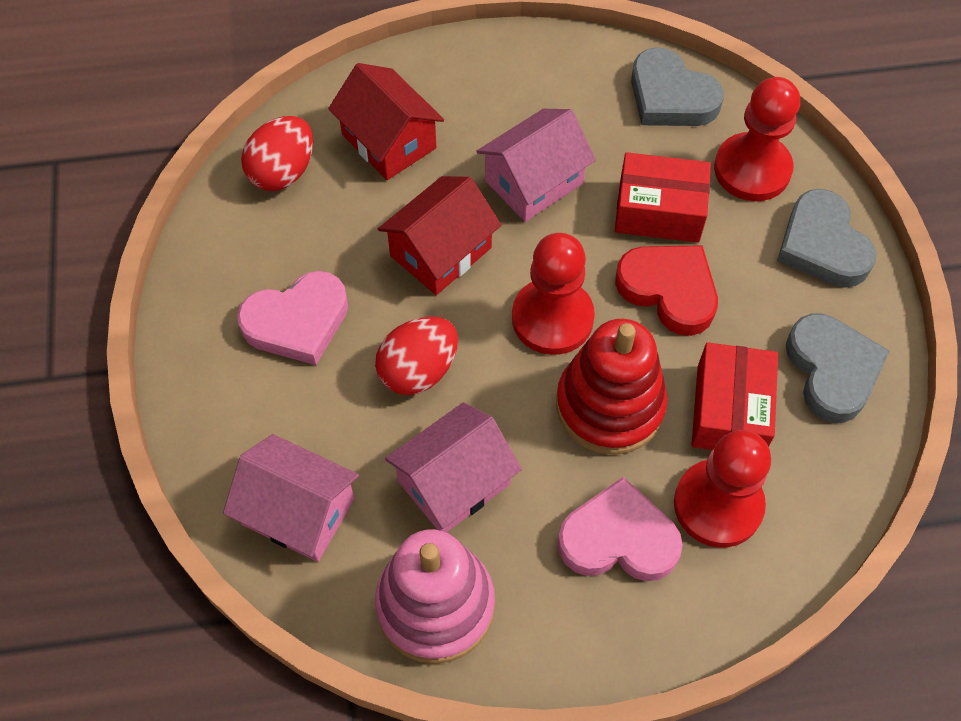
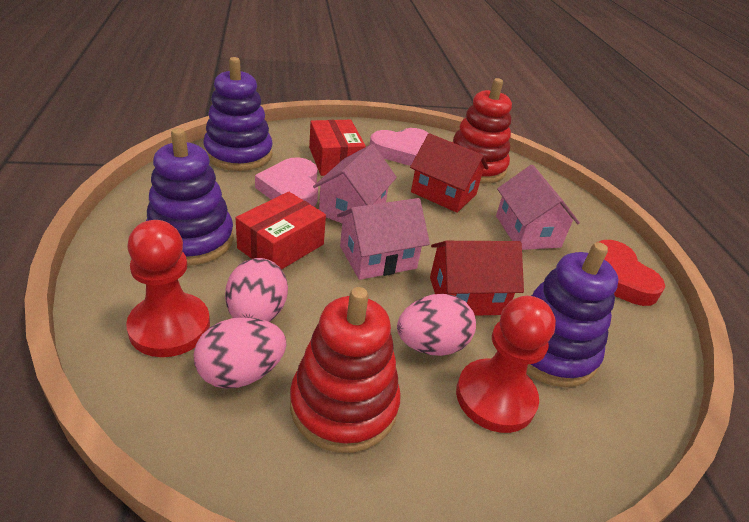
grey heart: 3 -> 0
pink egg: 0 -> 3
pink stacking toy: 1 -> 0
purple stacking toy: 0 -> 3
red egg: 2 -> 0
red pawn: 3 -> 2
red stacking toy: 1 -> 2

